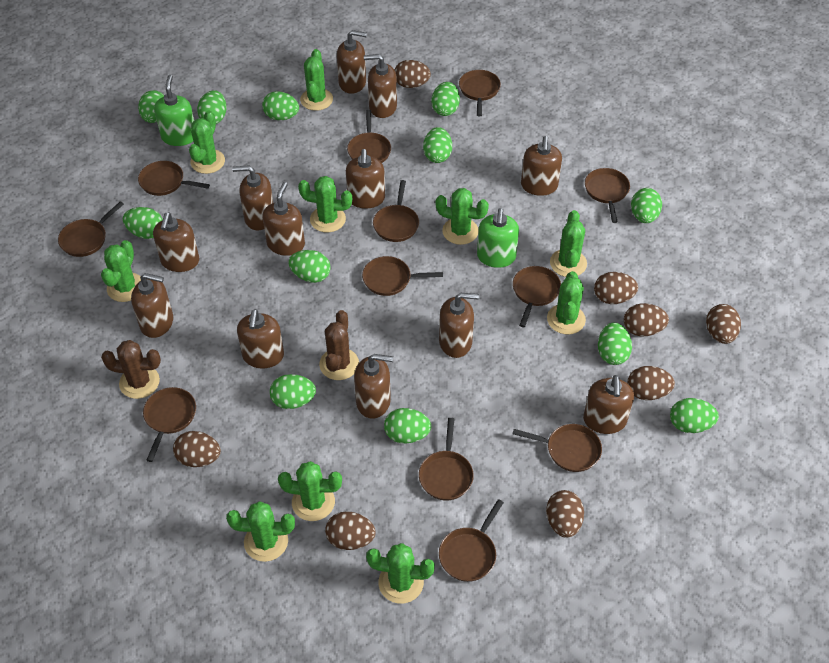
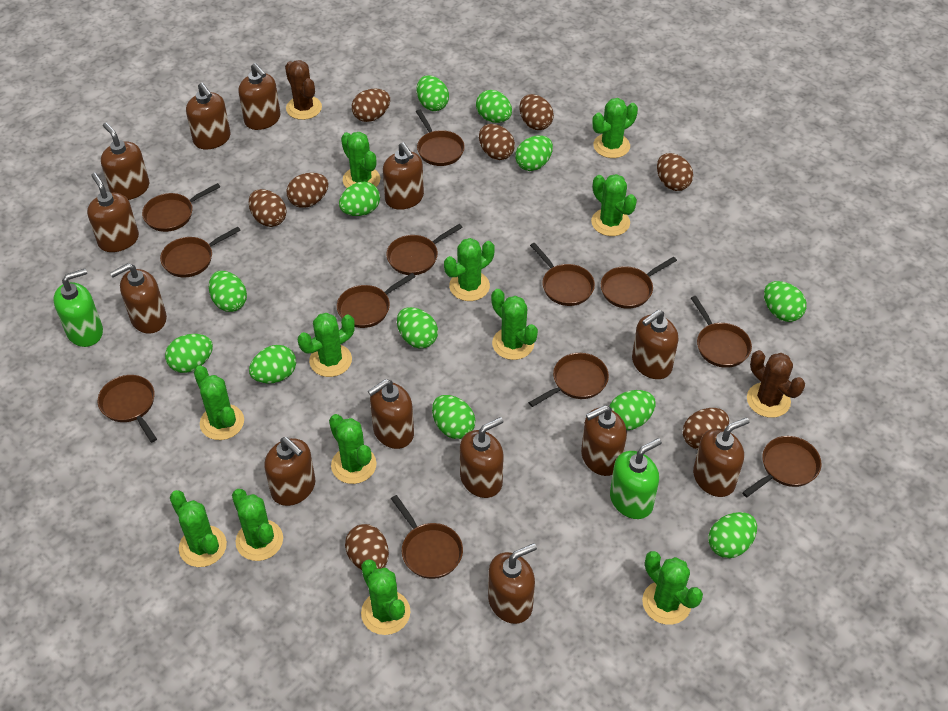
brown soap dispenser: 12 -> 13
green cactus: 10 -> 12

